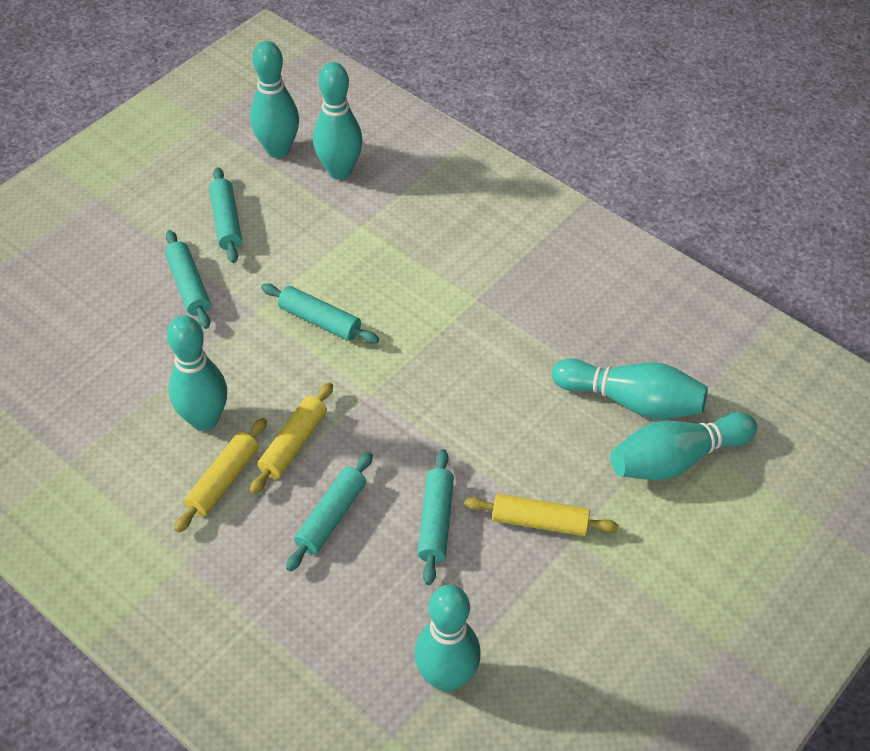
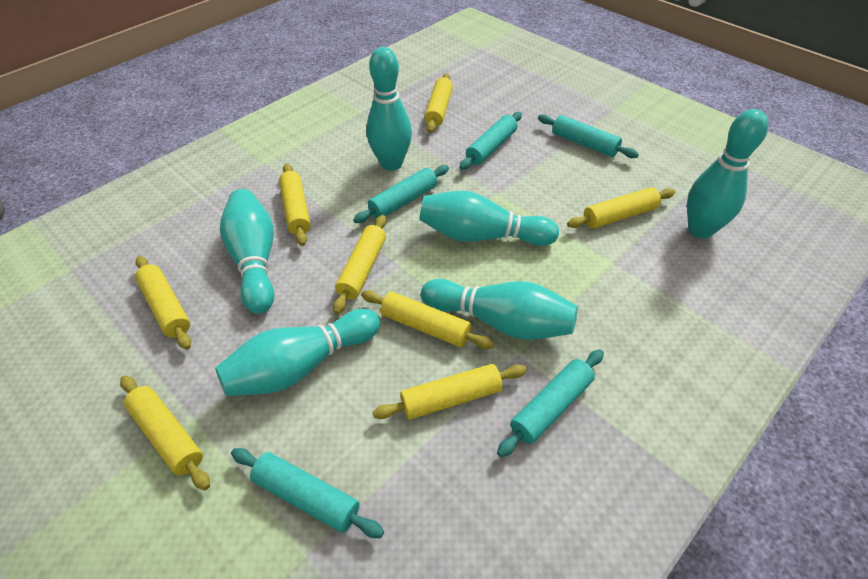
yellow rolling pin: 3 -> 8

